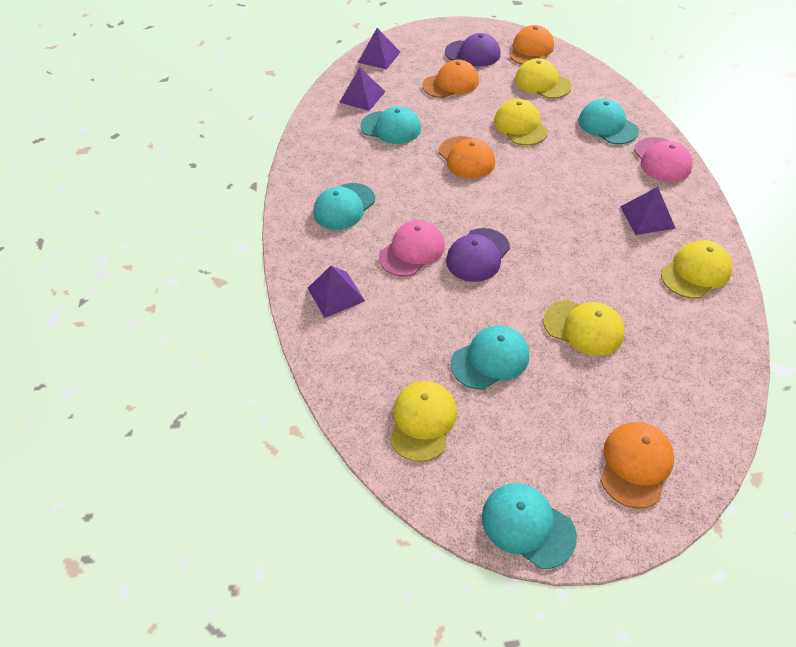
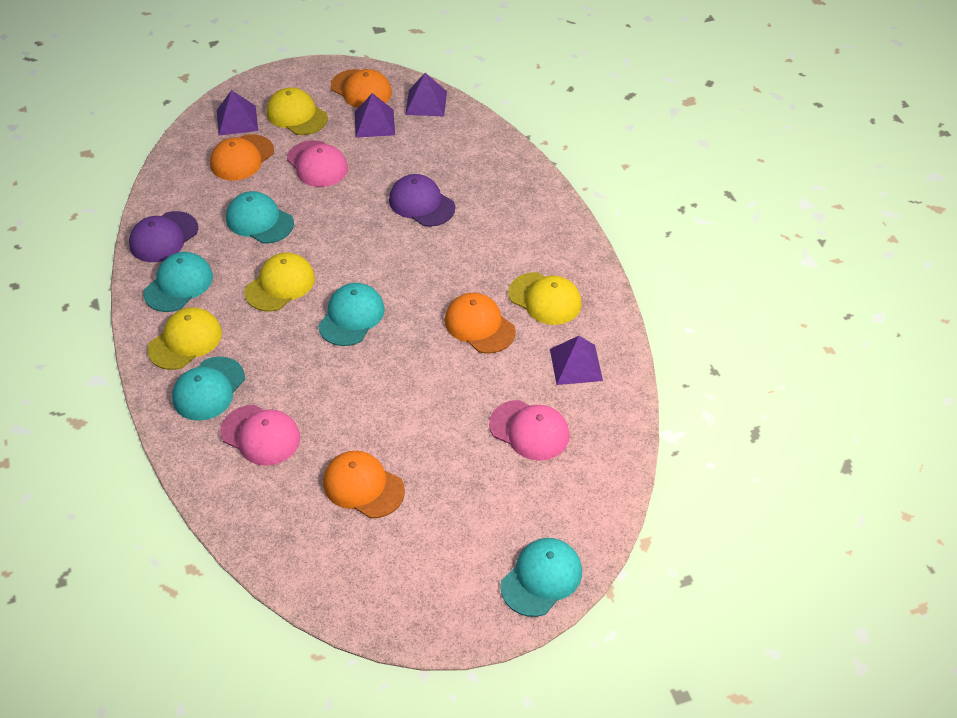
pink cap: 2 -> 3
yellow cap: 5 -> 4

